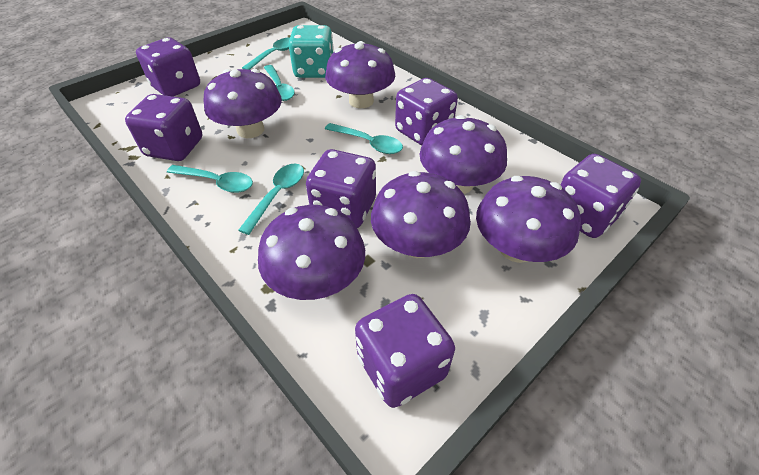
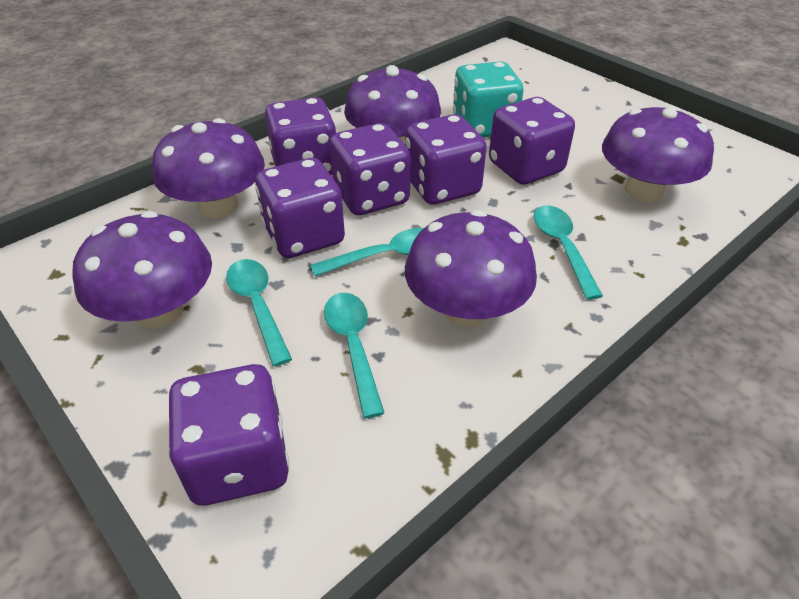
purple mushroom: 6 -> 5
turquoise spoon: 5 -> 4

